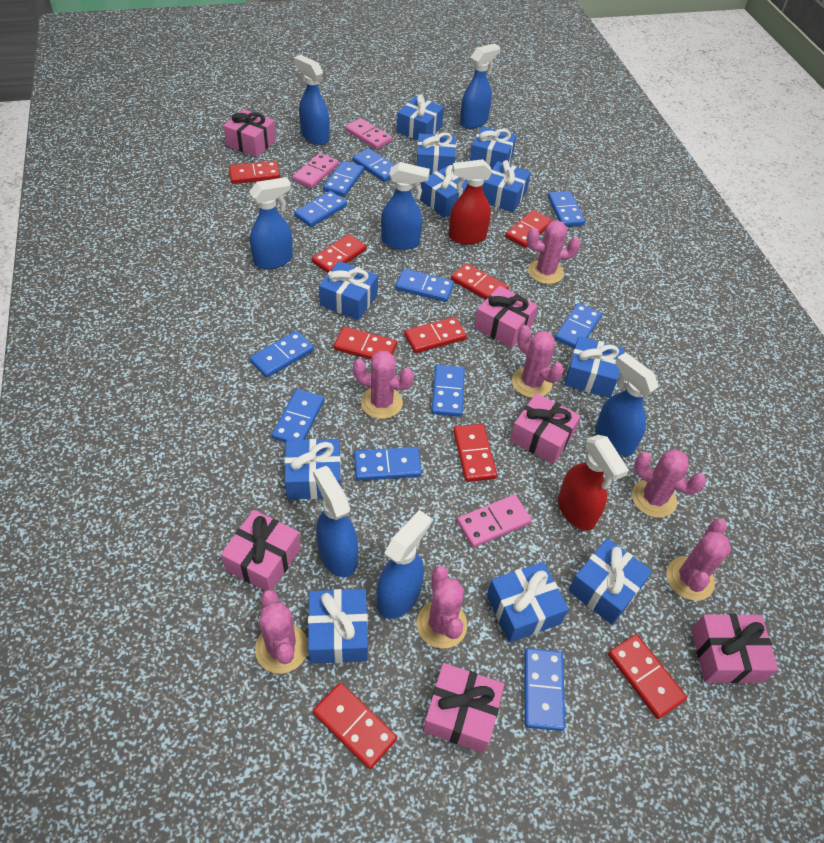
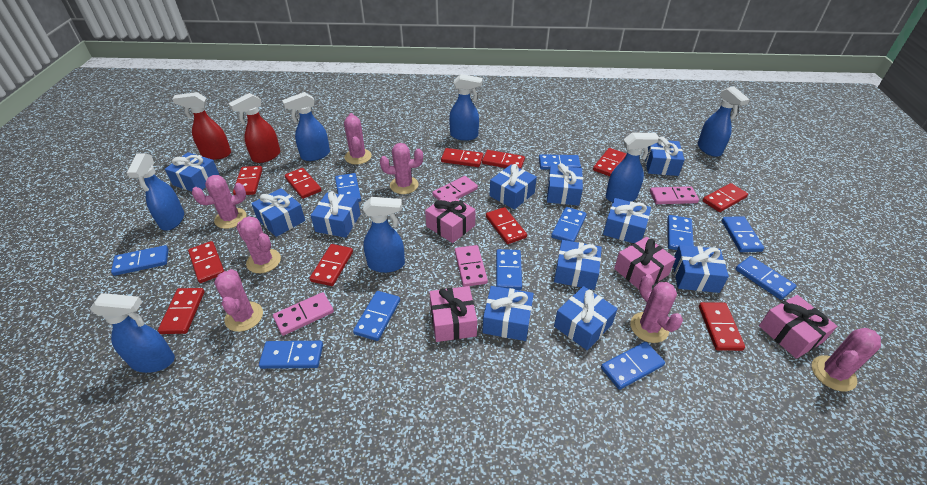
pink domino: 3 -> 4
pink gift: 6 -> 4
red domino: 9 -> 11

